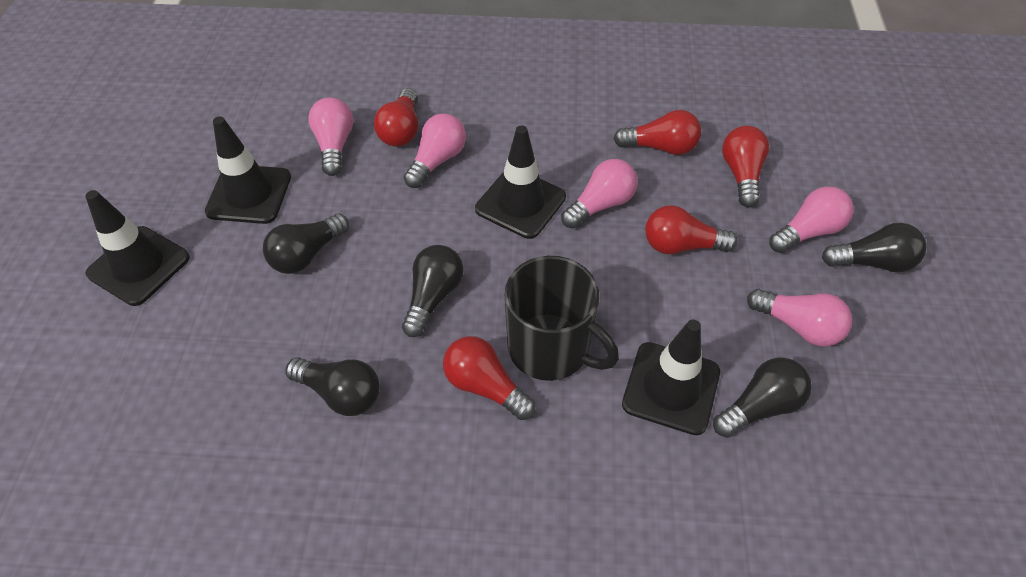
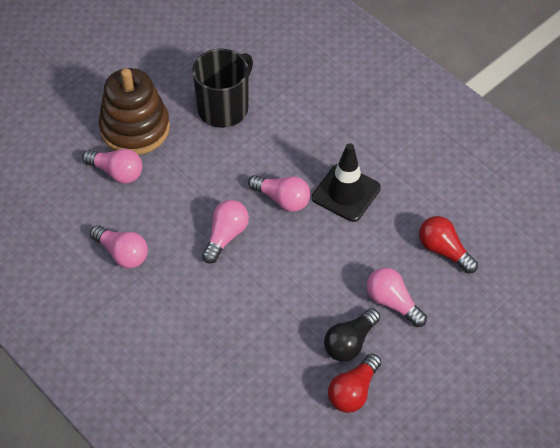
black light bulb: 5 -> 1
black traffic cone: 4 -> 1
brown stacking toy: 0 -> 1
red light bulb: 5 -> 2

